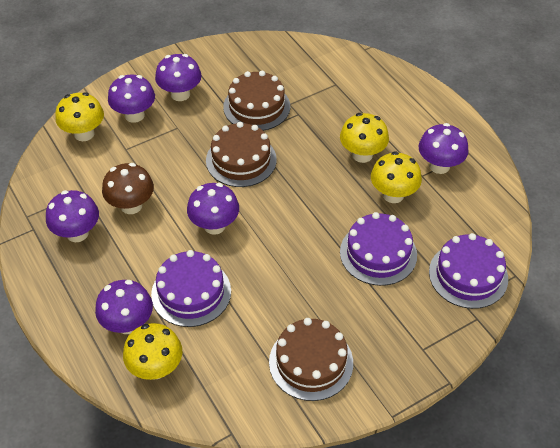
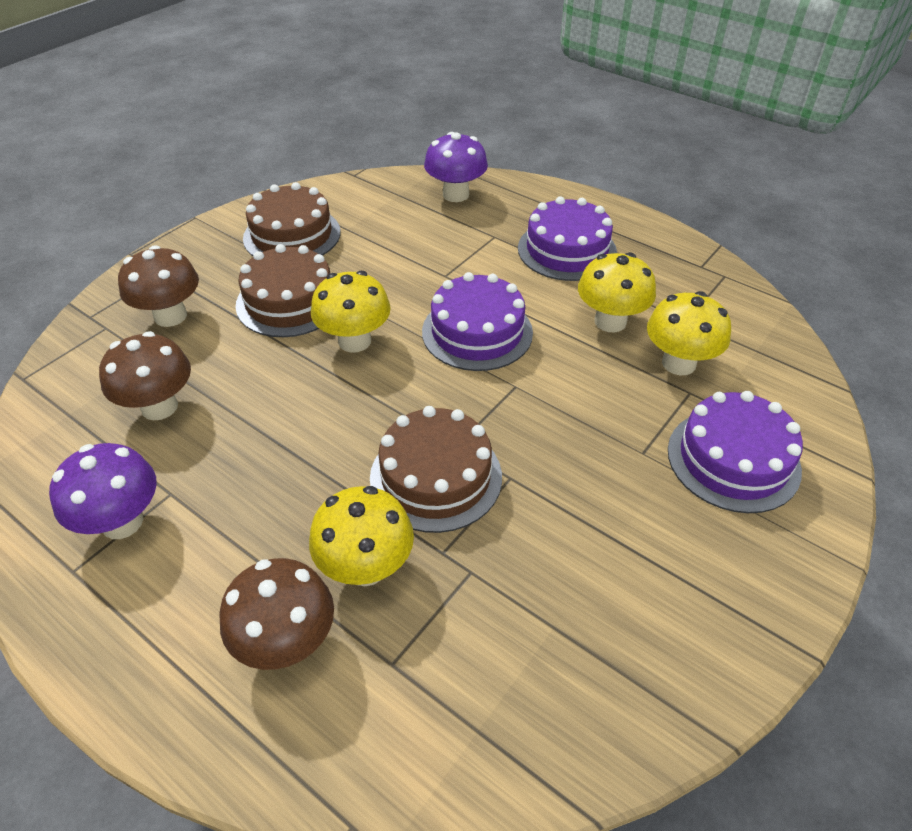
brown mushroom: 1 -> 3
purple mushroom: 6 -> 2

